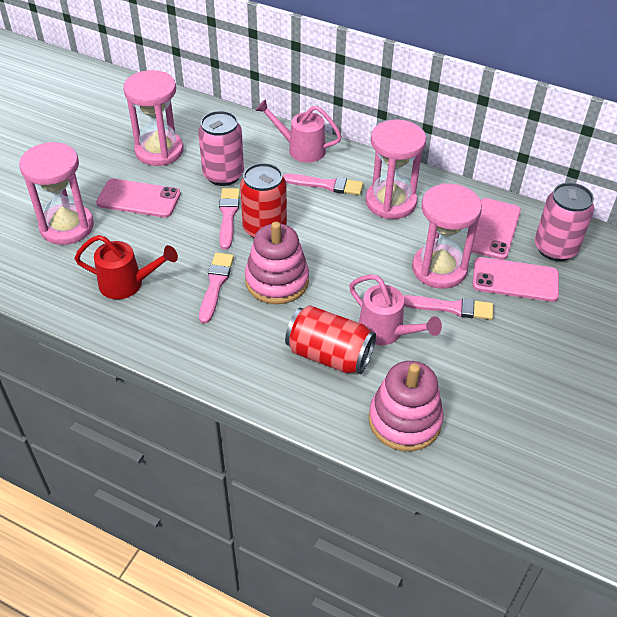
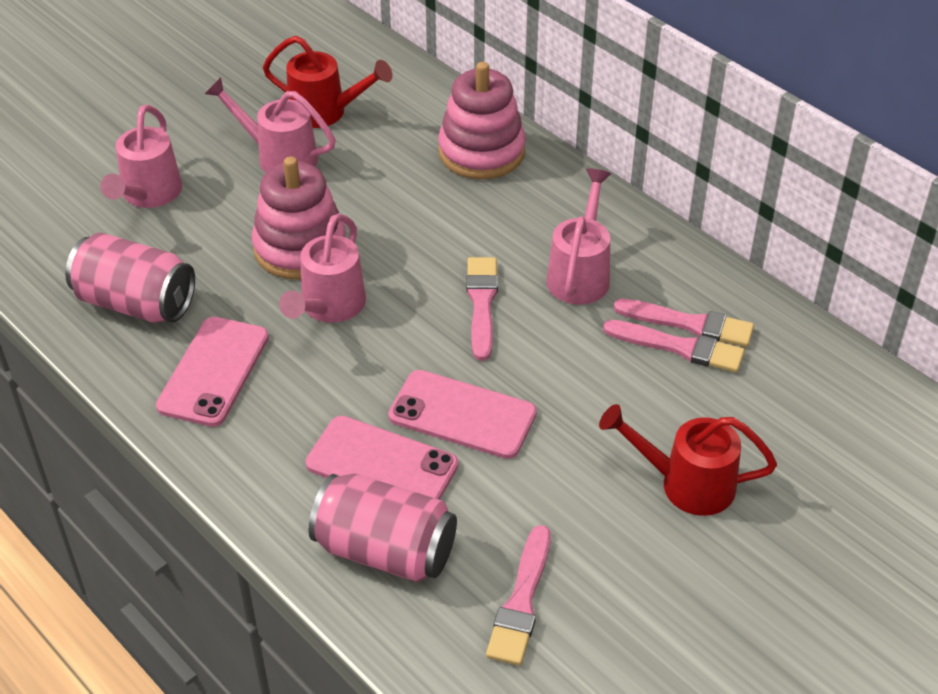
pink hourglass: 4 -> 0
pink watering can: 2 -> 4
red can: 2 -> 0
red watering can: 1 -> 2

